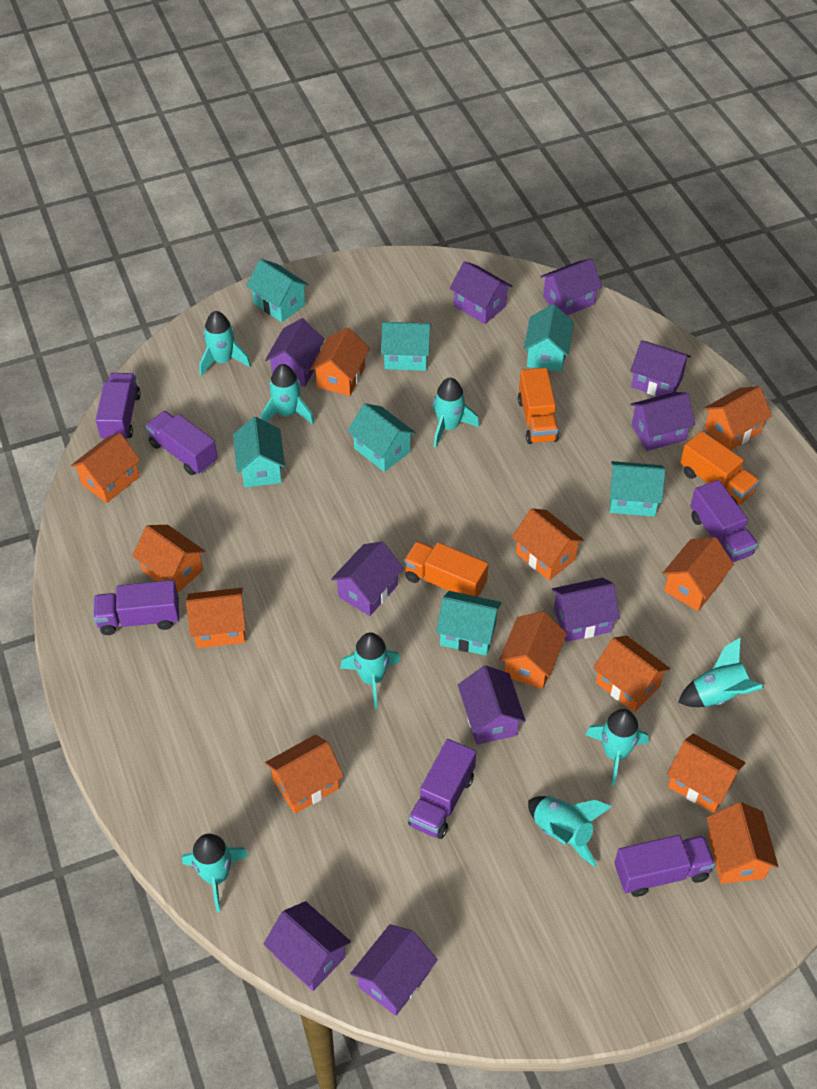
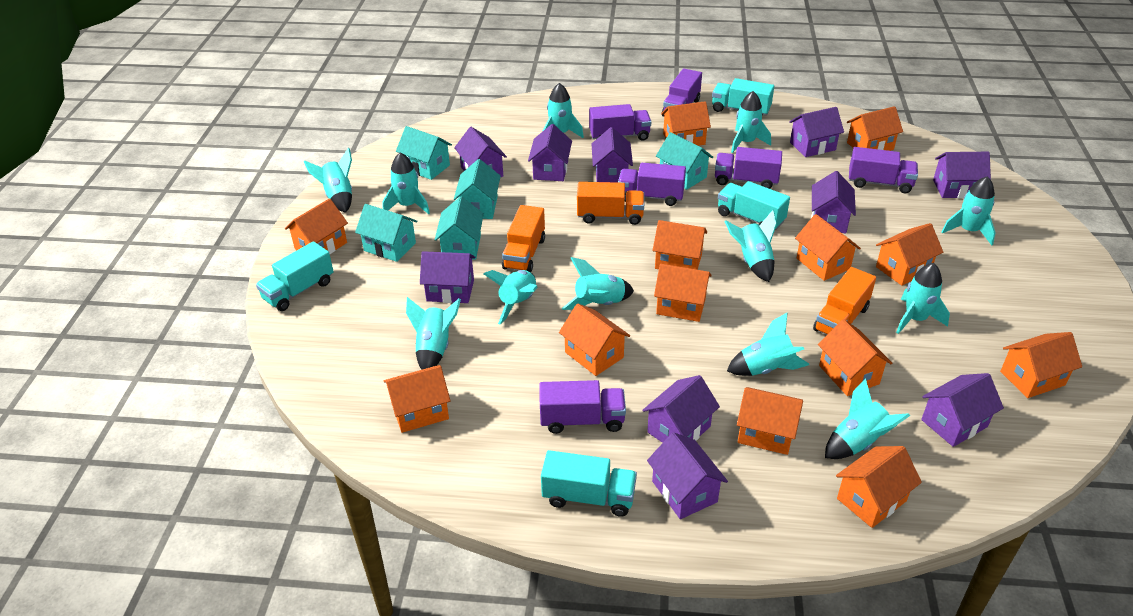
orange house: 12 -> 13
turquoise house: 7 -> 5
turquoise rocket: 8 -> 12
turquoise truck: 0 -> 4

